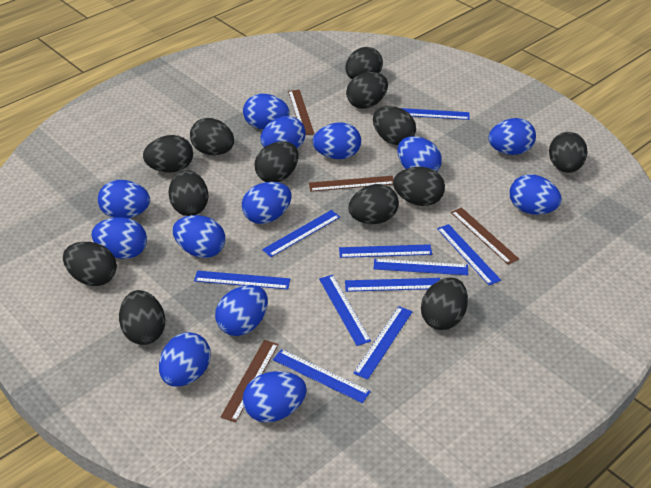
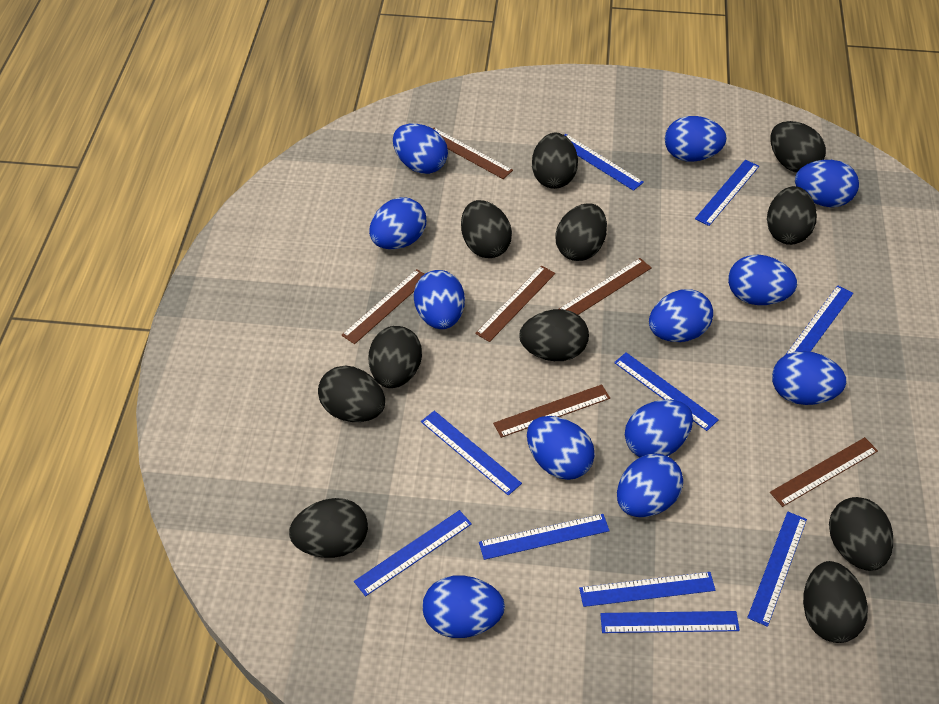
black egg: 13 -> 11
blue egg: 13 -> 12
brown ruler: 4 -> 6

